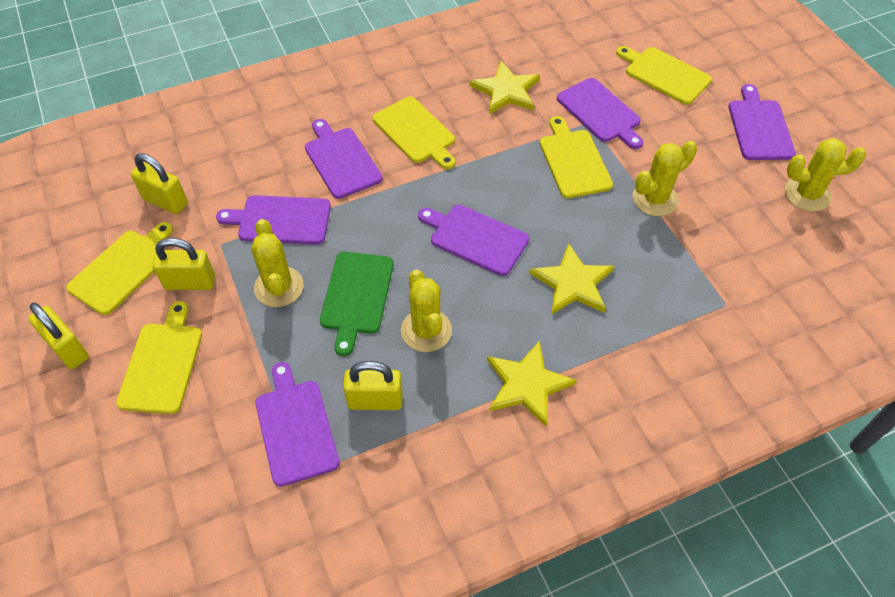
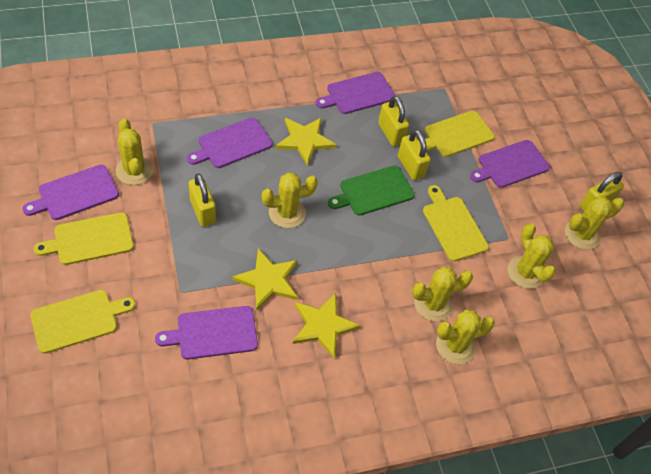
purple cutting board: 6 -> 5
yellow cactus: 4 -> 6
yellow cutting board: 5 -> 4

